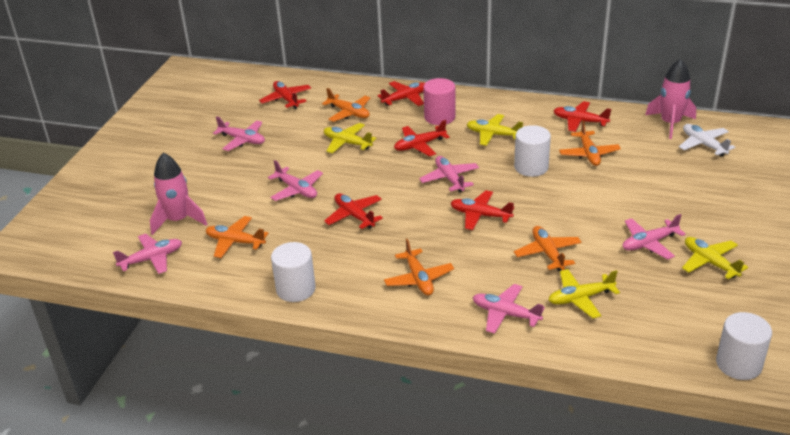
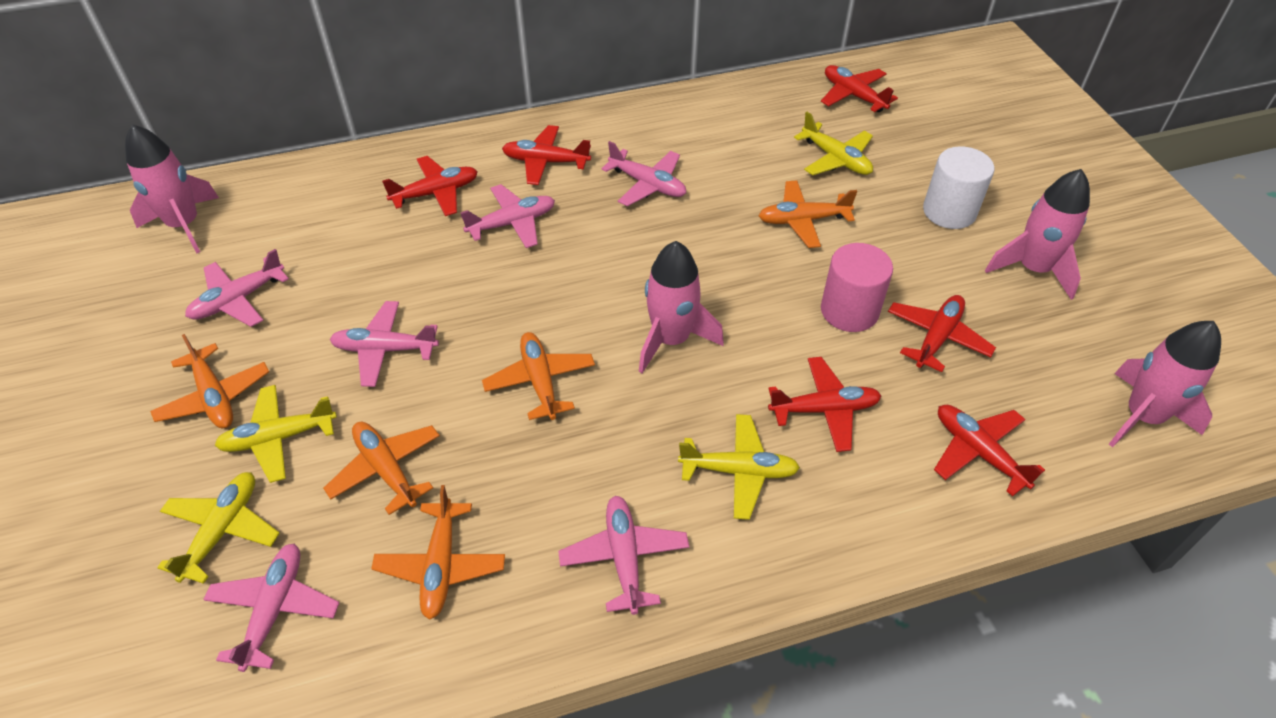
pink rocket: 2 -> 4
white cylinder: 3 -> 1
white plane: 1 -> 0

